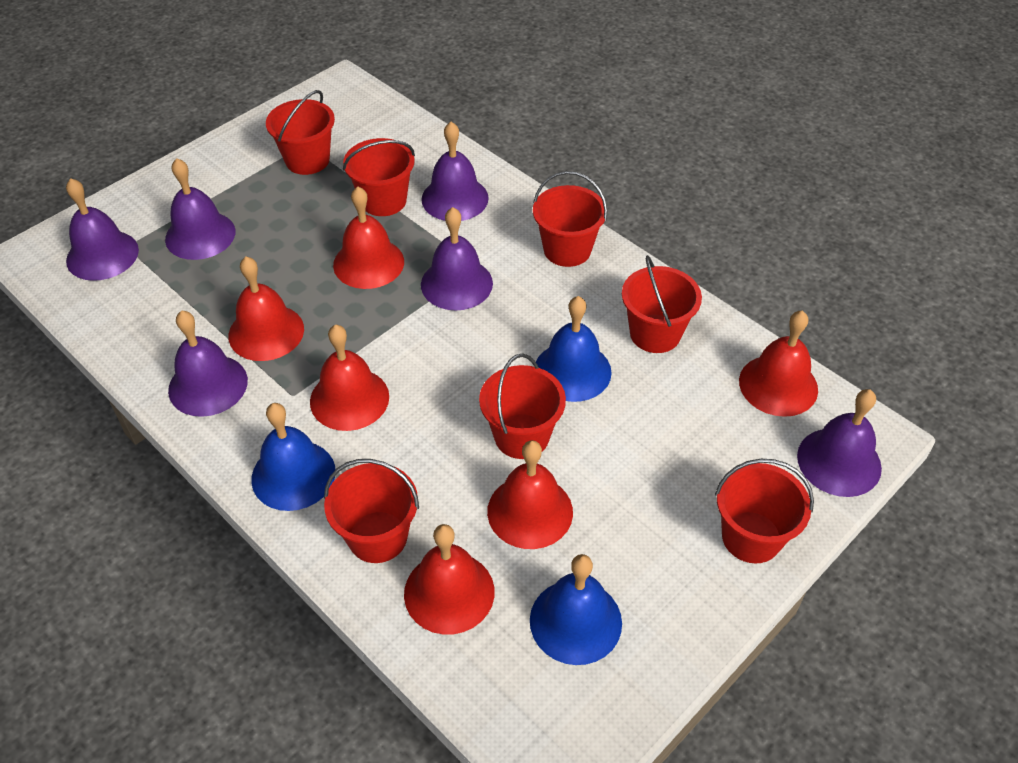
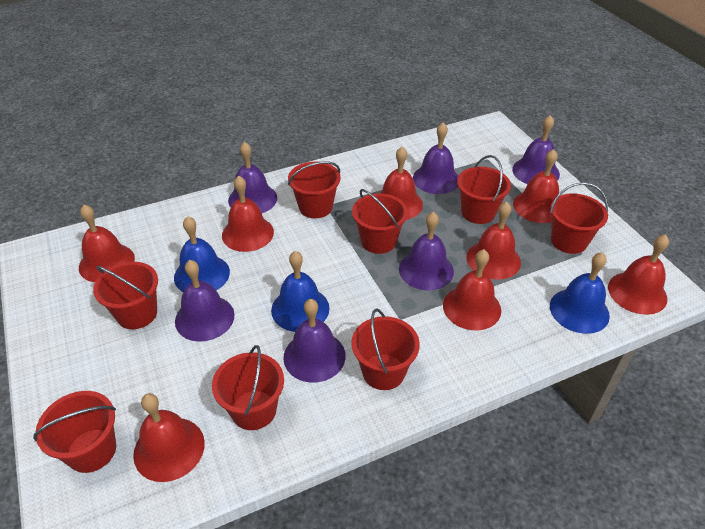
red bell: 6 -> 8
red bucket: 7 -> 8

